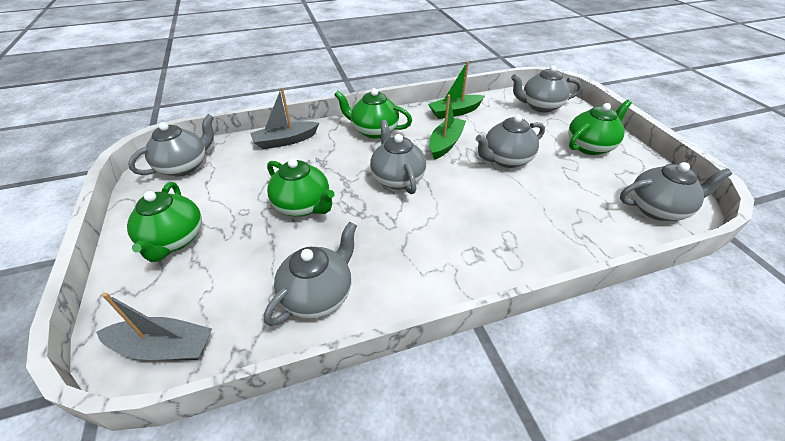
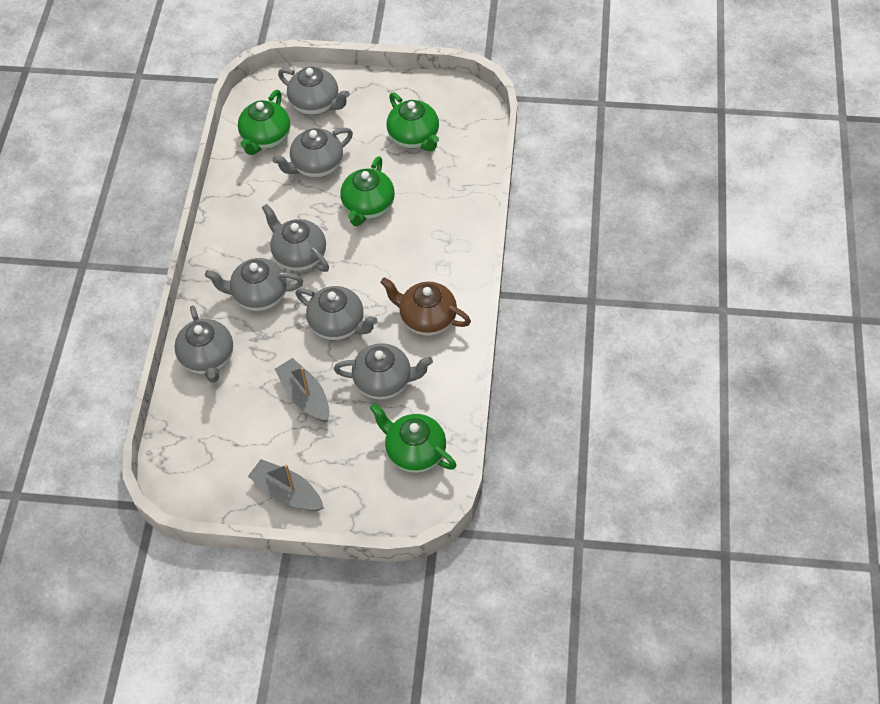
brown teapot: 0 -> 1
green boat: 2 -> 0
grey teapot: 6 -> 7

